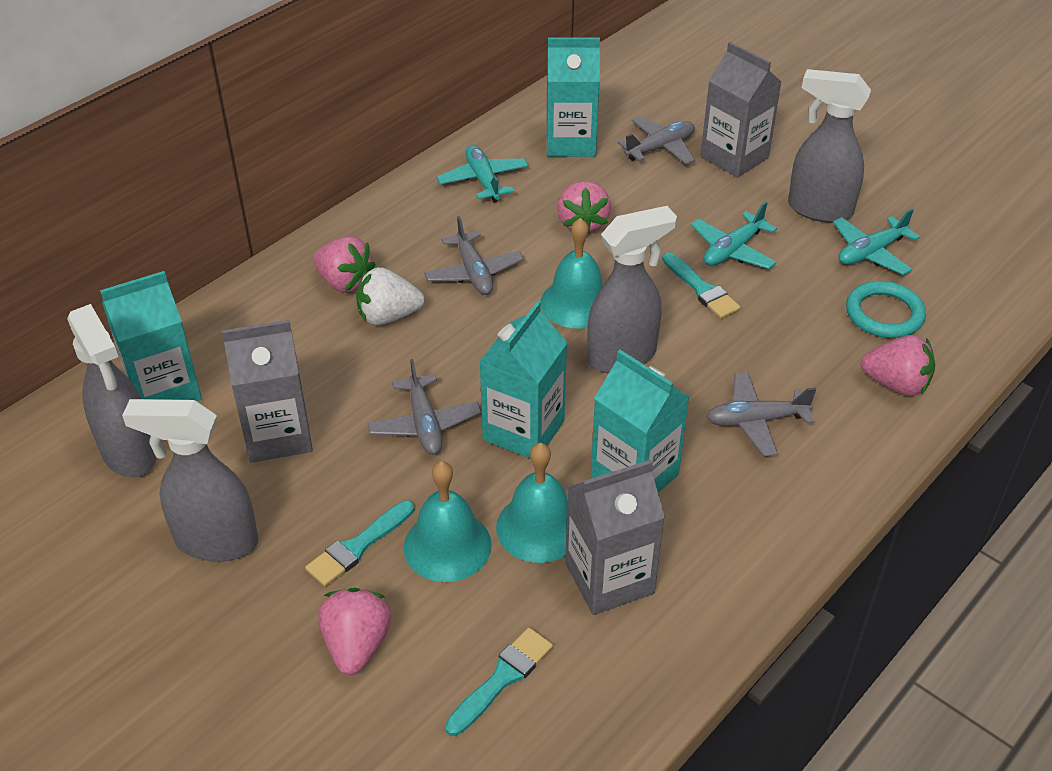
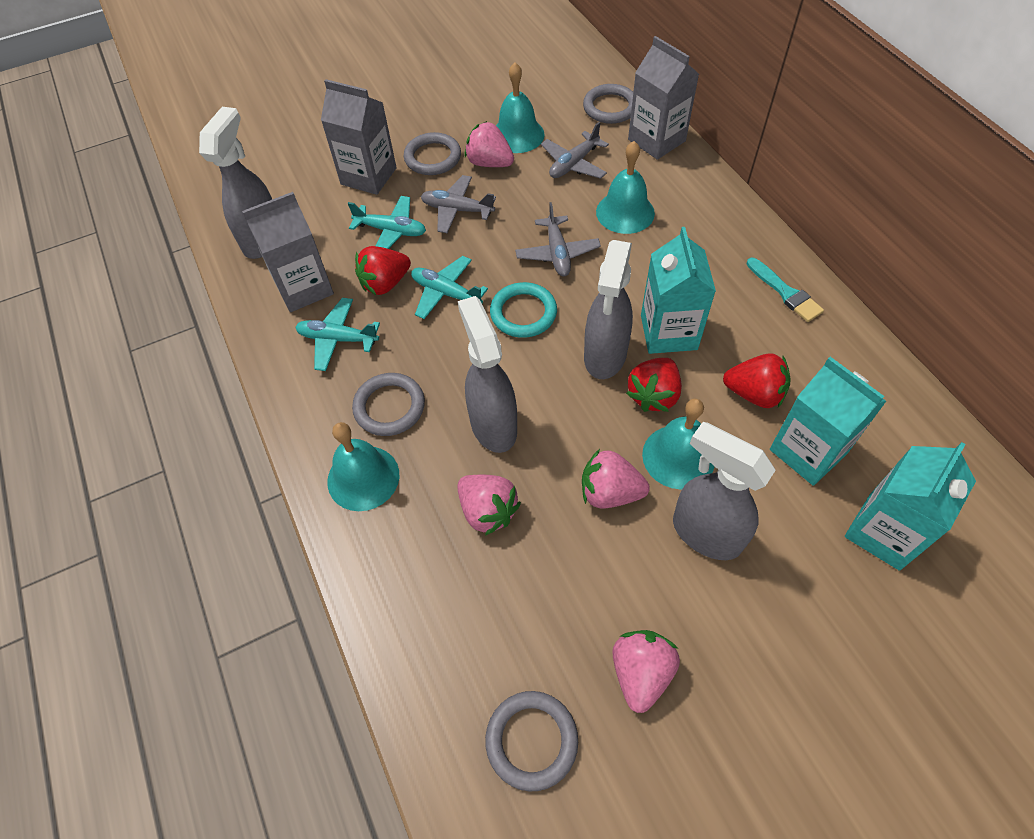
grey plane: 4 -> 3
grey ring: 0 -> 4
red strawberry: 0 -> 3
turquoise bell: 3 -> 4
turquoise brush: 3 -> 1
turquoise carton: 4 -> 3
white strawberry: 1 -> 0

